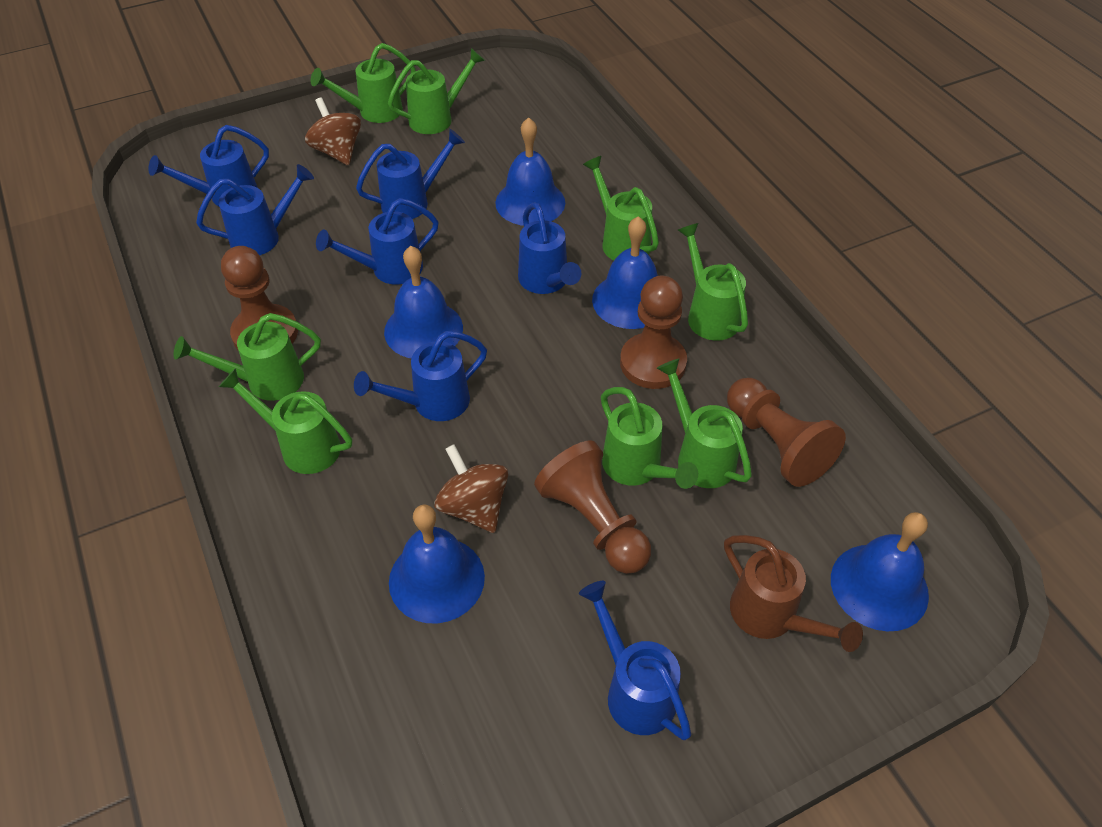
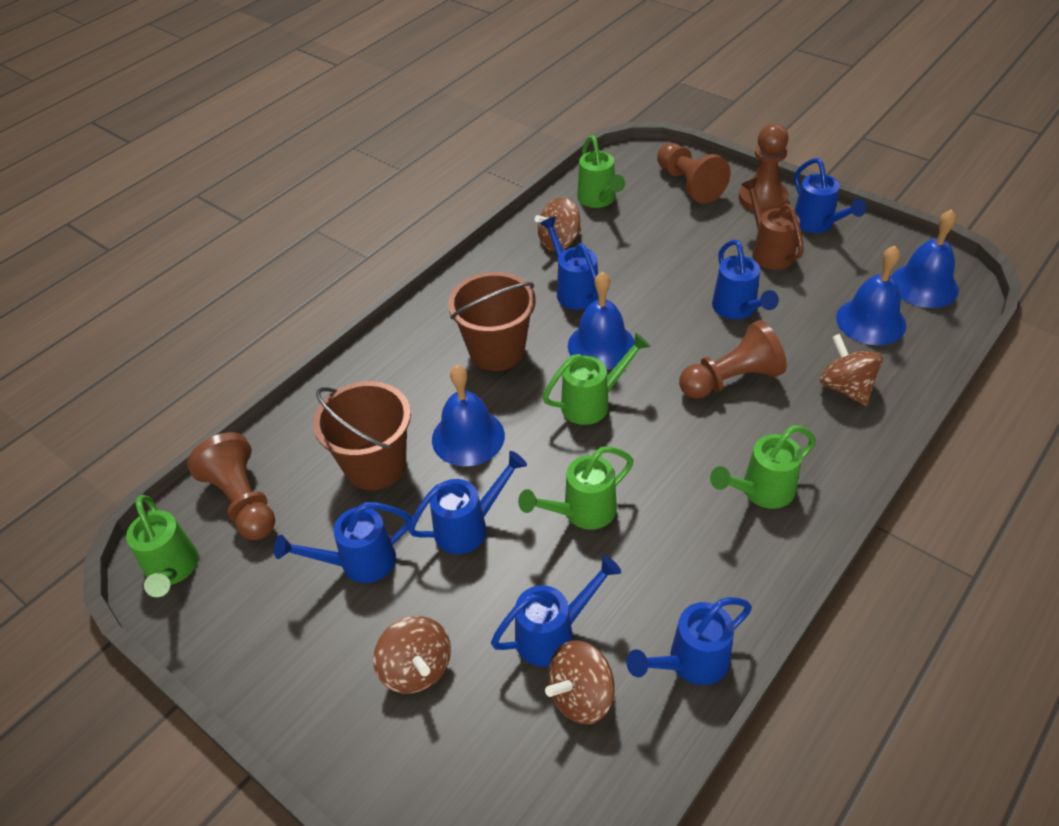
blue bell: 5 -> 4
brown bucket: 0 -> 2
brown spinning top: 2 -> 4
green watering can: 8 -> 5

